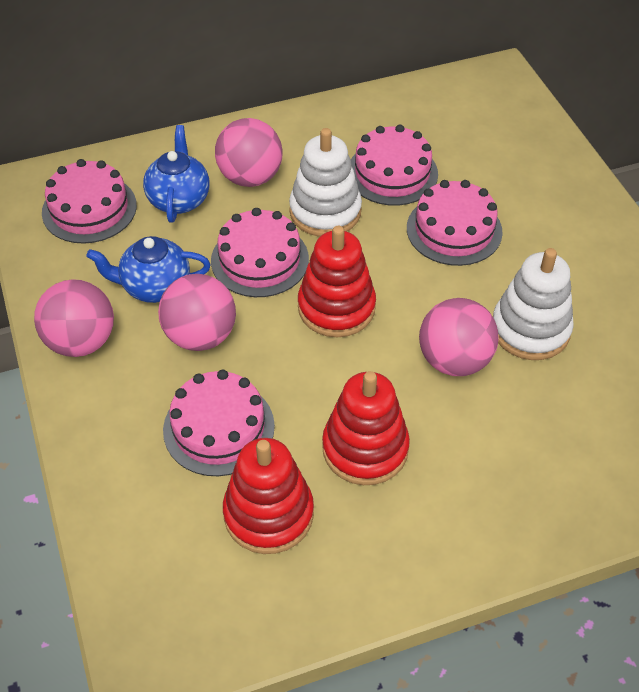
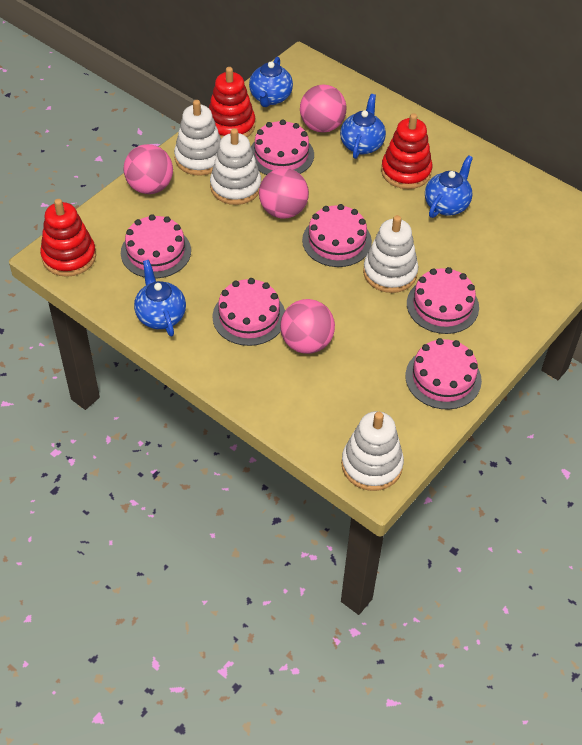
blue teapot: 2 -> 4
pink cake: 5 -> 6
white stacking toy: 2 -> 4

